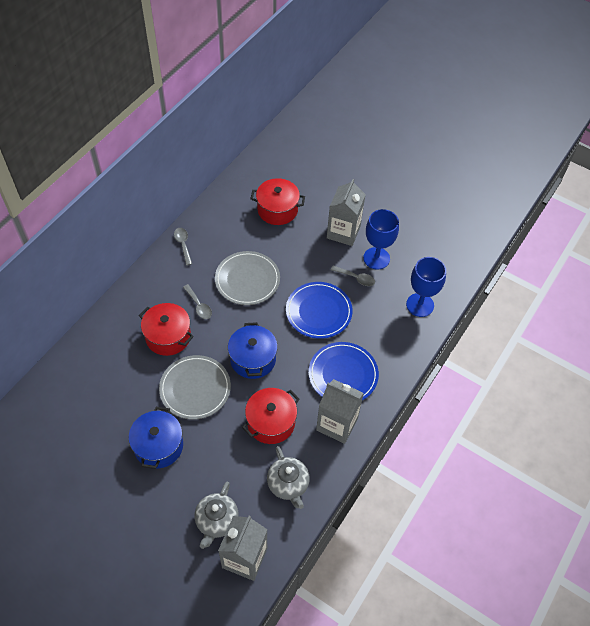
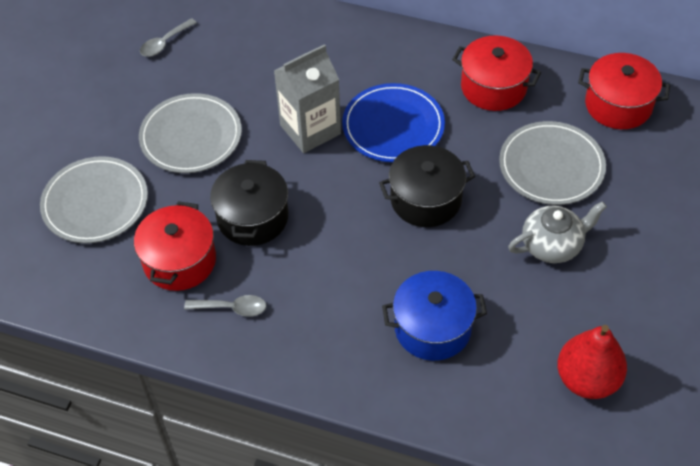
black pot: 0 -> 2
blue goblet: 2 -> 0
blue plate: 2 -> 1
blue pot: 2 -> 1
grey carton: 3 -> 1
grey plate: 2 -> 3
grey spoon: 3 -> 2
grey teapot: 2 -> 1
red pear: 0 -> 1

